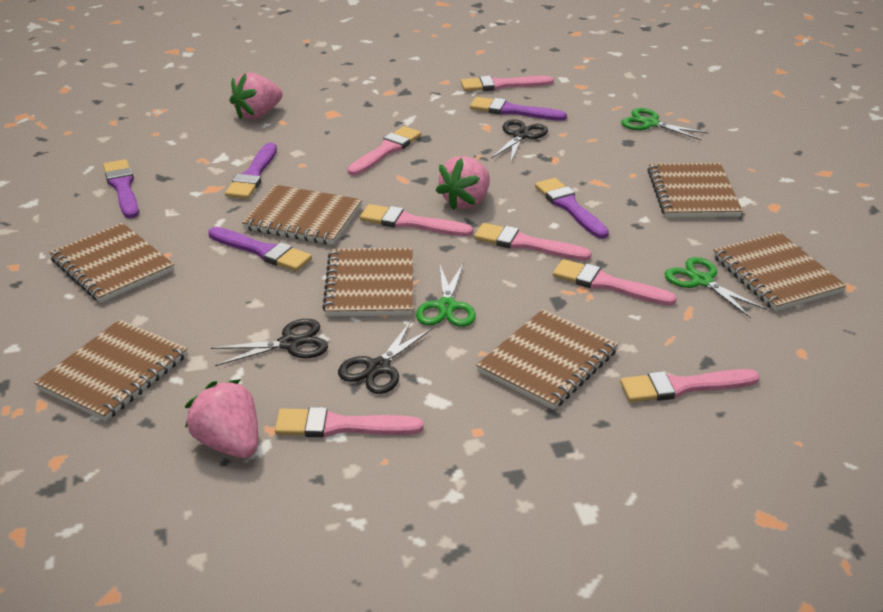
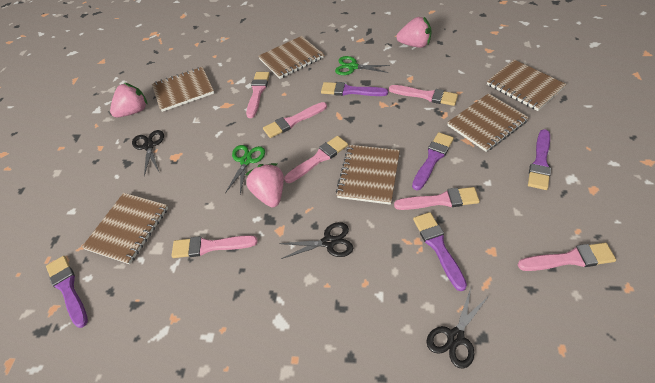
brown notebook: 7 -> 6
green scissors: 3 -> 2

